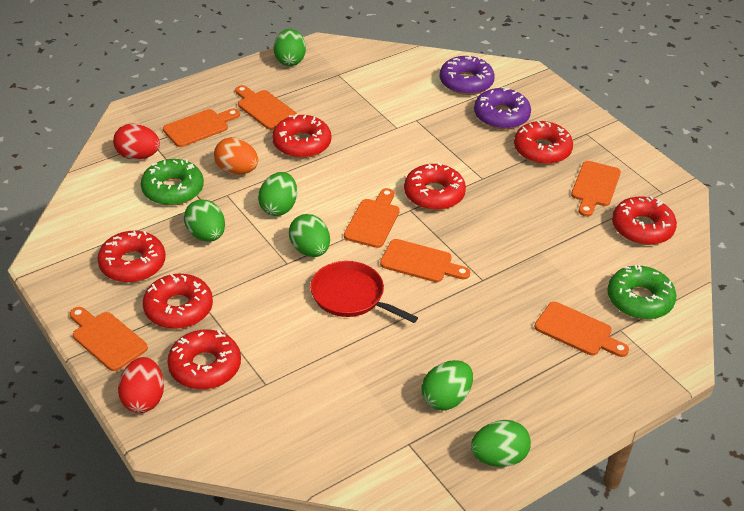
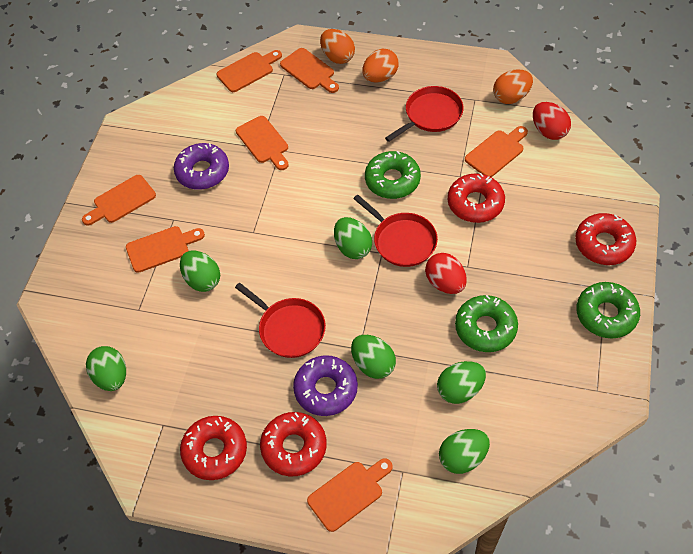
green donut: 2 -> 3
orange egg: 1 -> 3
red donut: 7 -> 4
red pan: 1 -> 3

